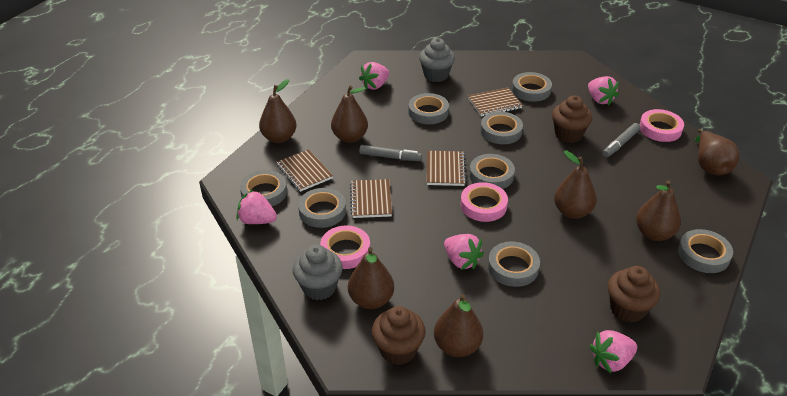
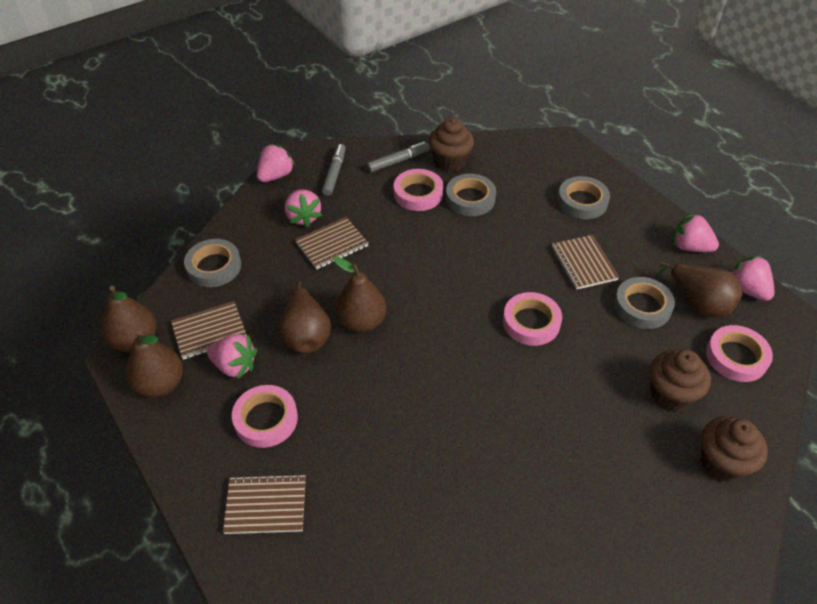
brown pear: 7 -> 5
grey cupcake: 2 -> 0
grey tape: 8 -> 4
pink tape: 3 -> 4

